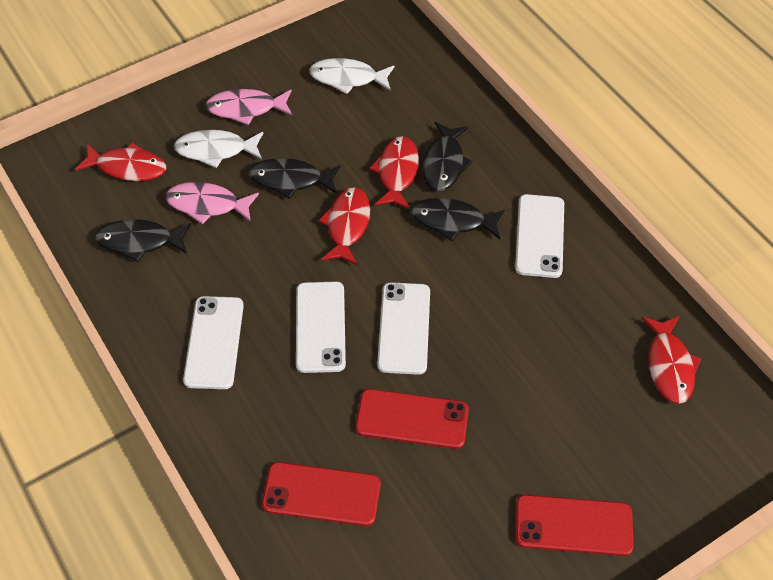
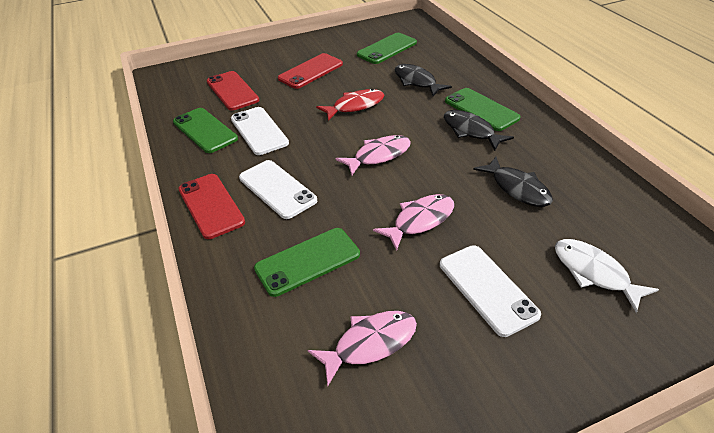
black fish: 4 -> 3
green phone: 0 -> 4
pink fish: 2 -> 3
red fish: 4 -> 1
white fish: 2 -> 1
white phone: 4 -> 3

